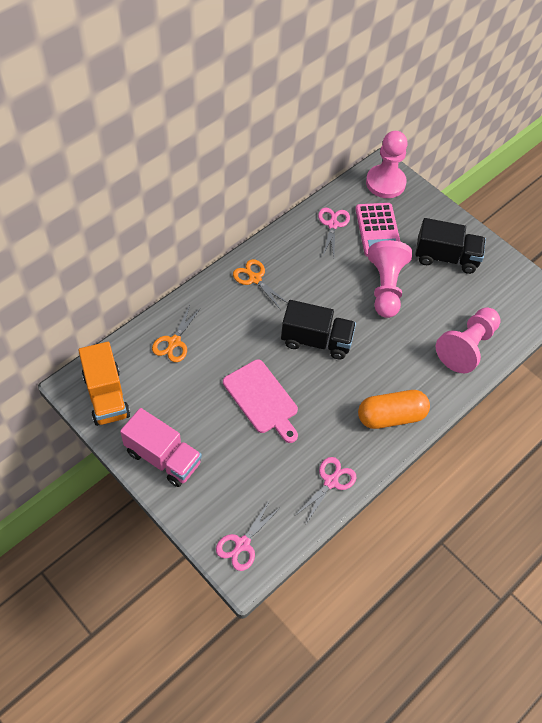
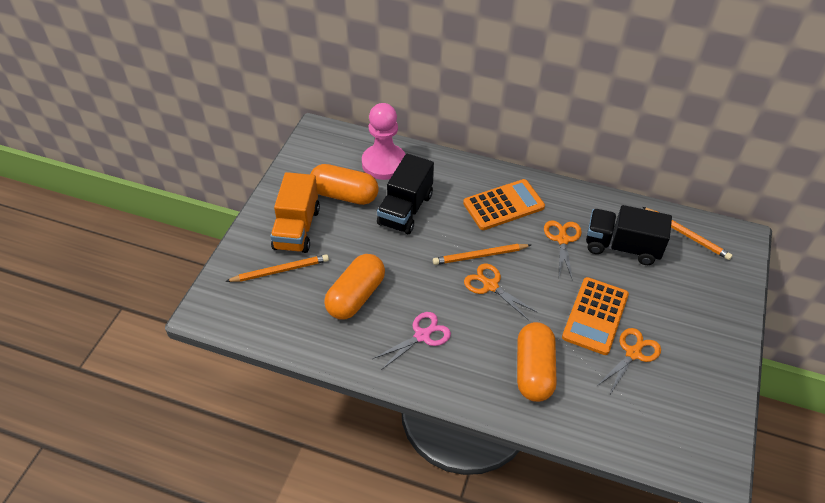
orange calculator: 0 -> 2
orange capsule: 1 -> 3
orange pencil: 0 -> 3
orange scissors: 2 -> 3
pink calculator: 1 -> 0
pink cutting board: 1 -> 0
pink pawn: 3 -> 1
pink scissors: 3 -> 1
pink truck: 1 -> 0

